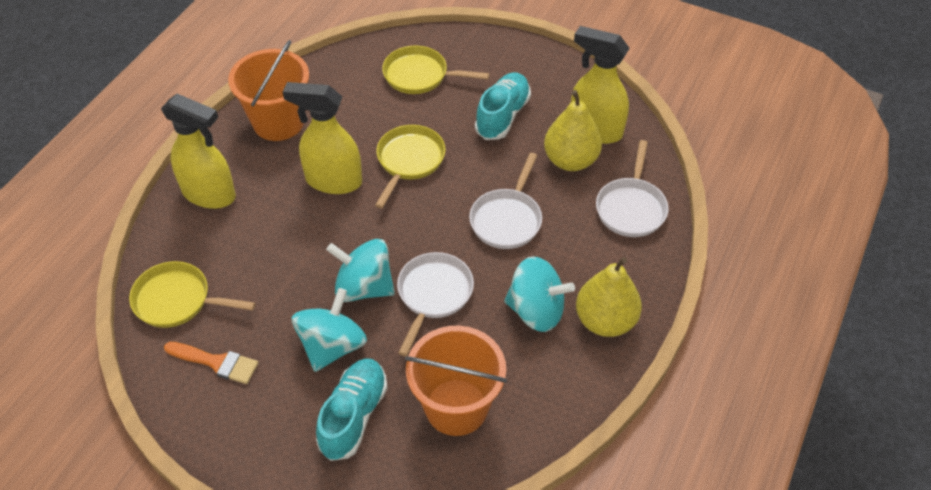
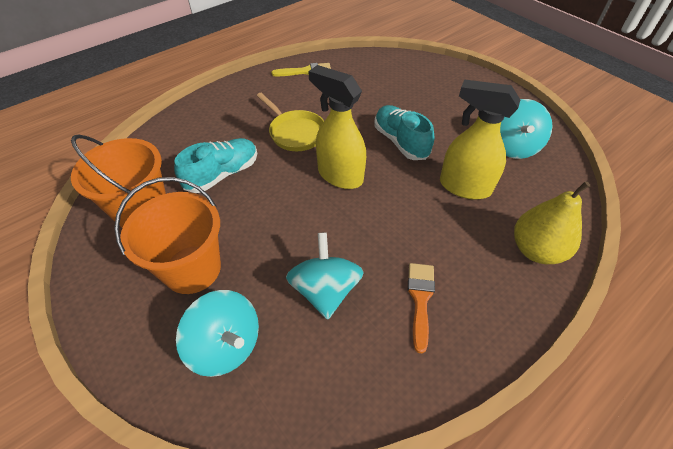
white pan: 3 -> 0
yellow brush: 0 -> 1
yellow pan: 3 -> 1
yellow pear: 2 -> 1
yellow spray bottle: 3 -> 2

